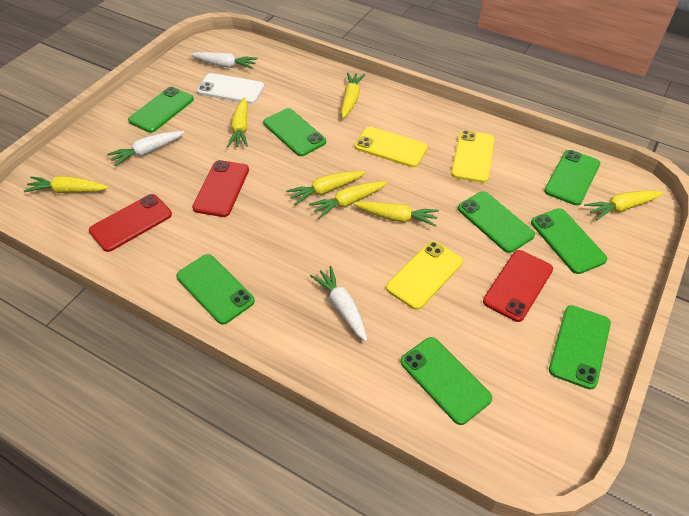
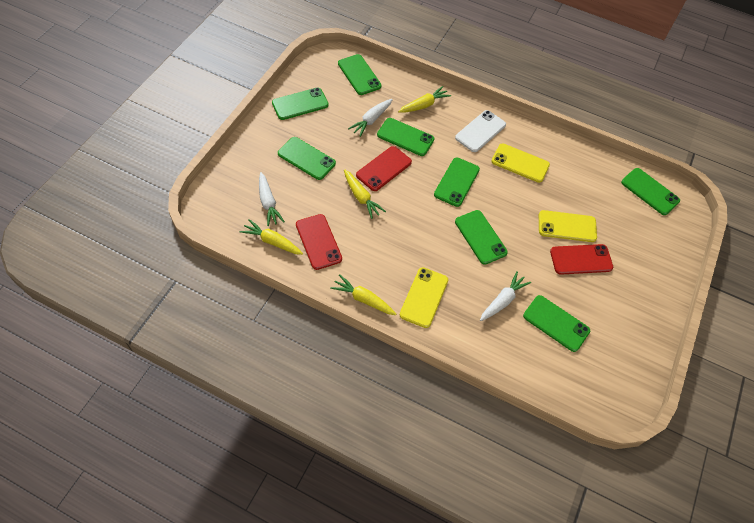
yellow carrot: 7 -> 4

